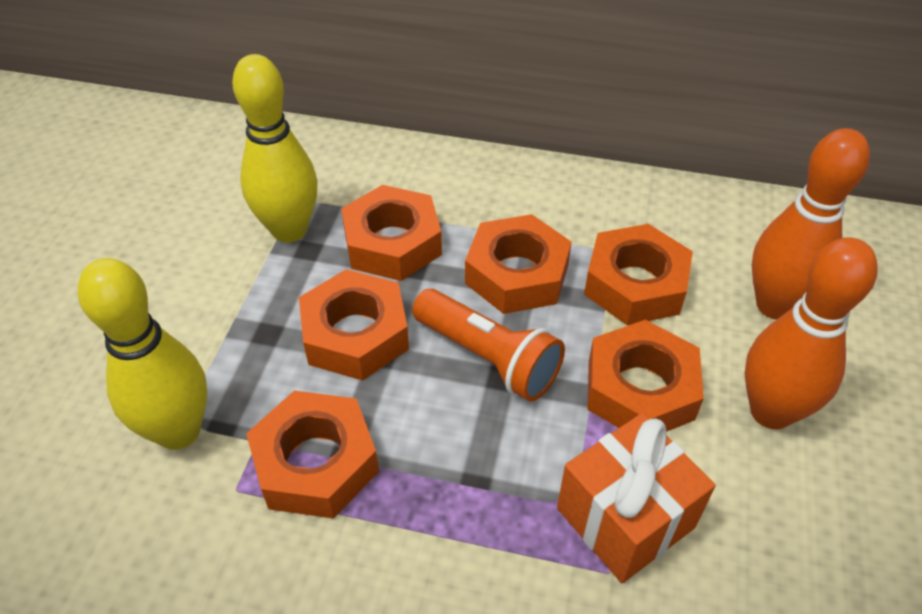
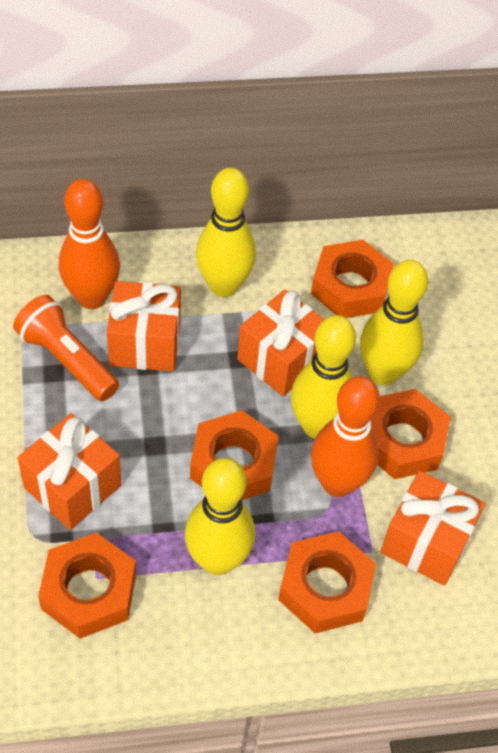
orange gift: 1 -> 4
orange nut: 6 -> 5
yellow bowling pin: 2 -> 4

